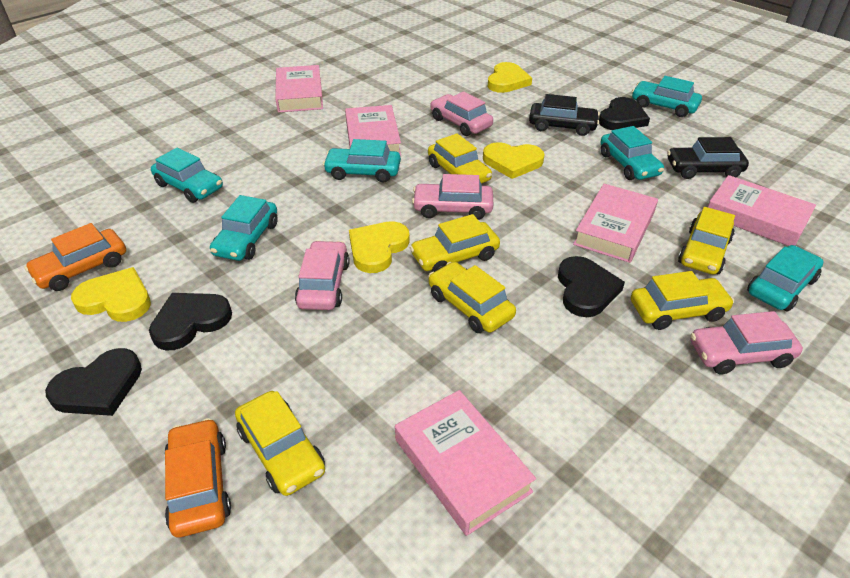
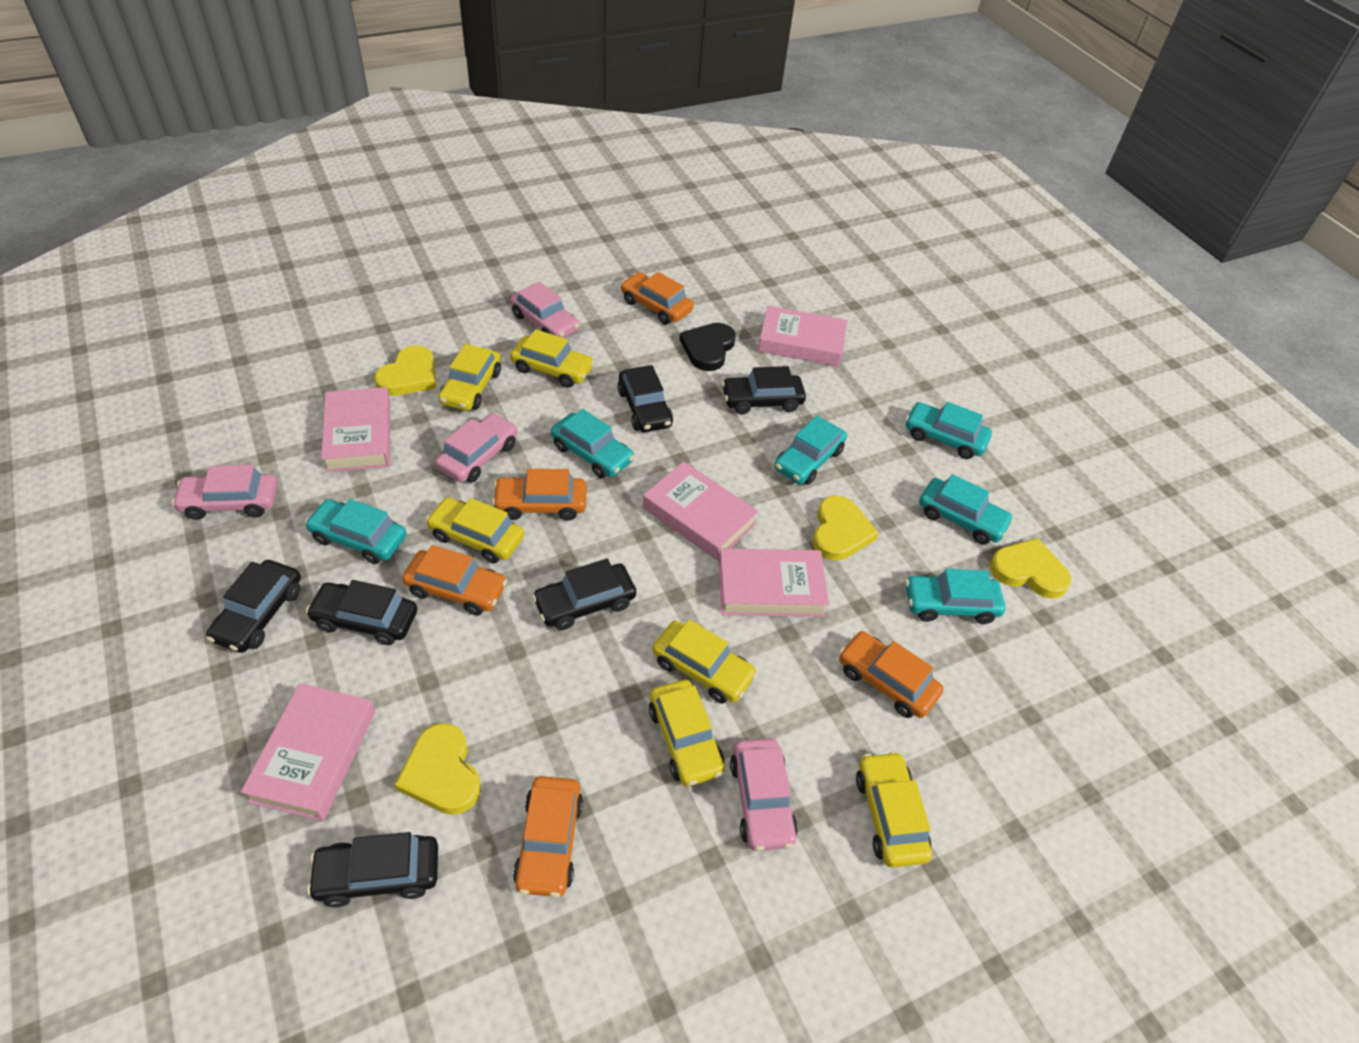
black car: 2 -> 6
black heart: 4 -> 1
orange car: 2 -> 5

